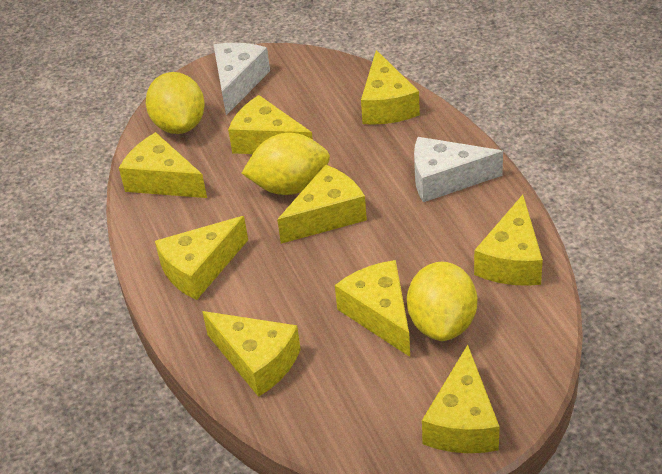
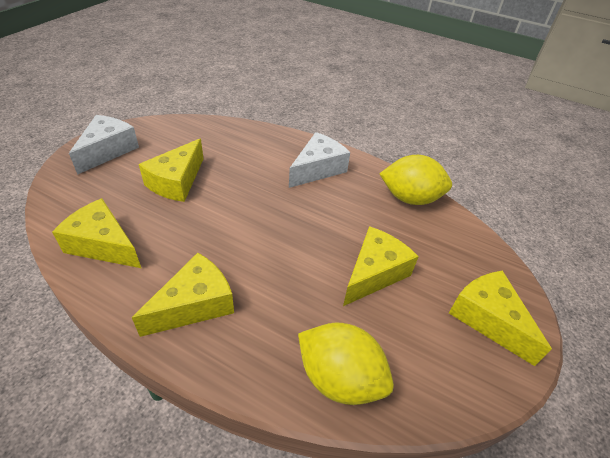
yellow cheese: 9 -> 5
yellow lemon: 3 -> 2

